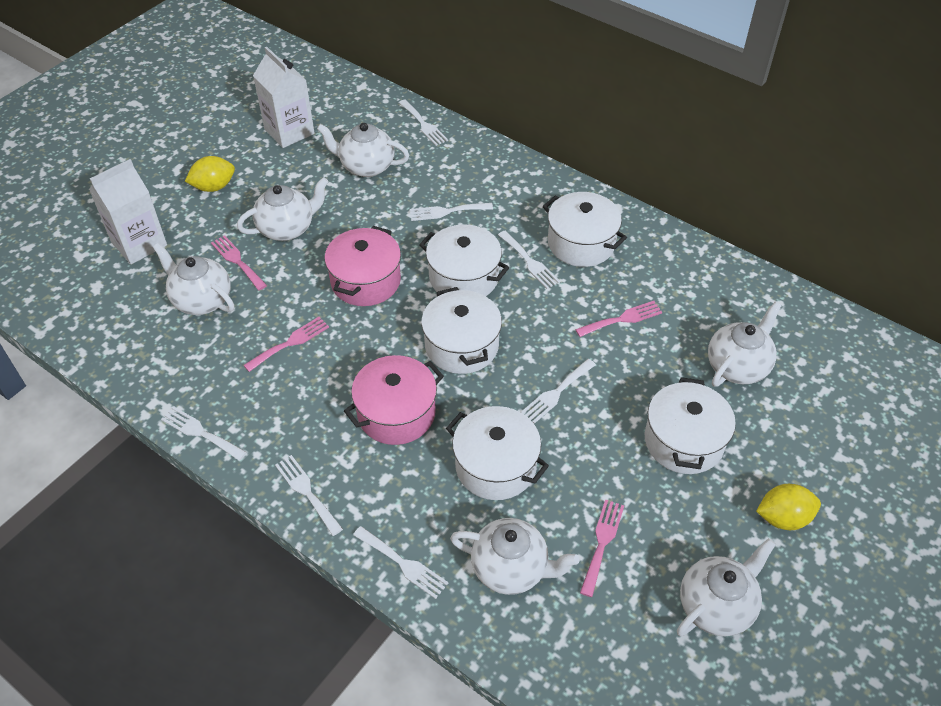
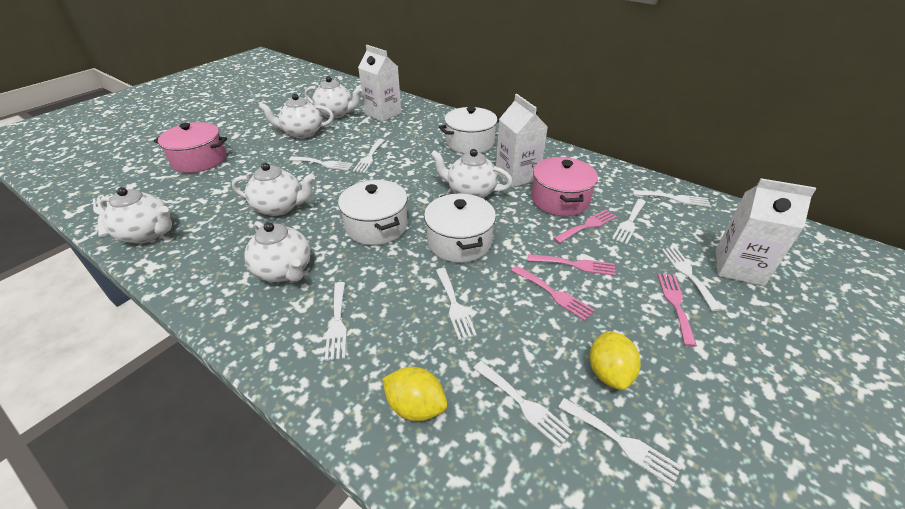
white carton: 2 -> 3
white fork: 7 -> 10
white pot: 5 -> 3

